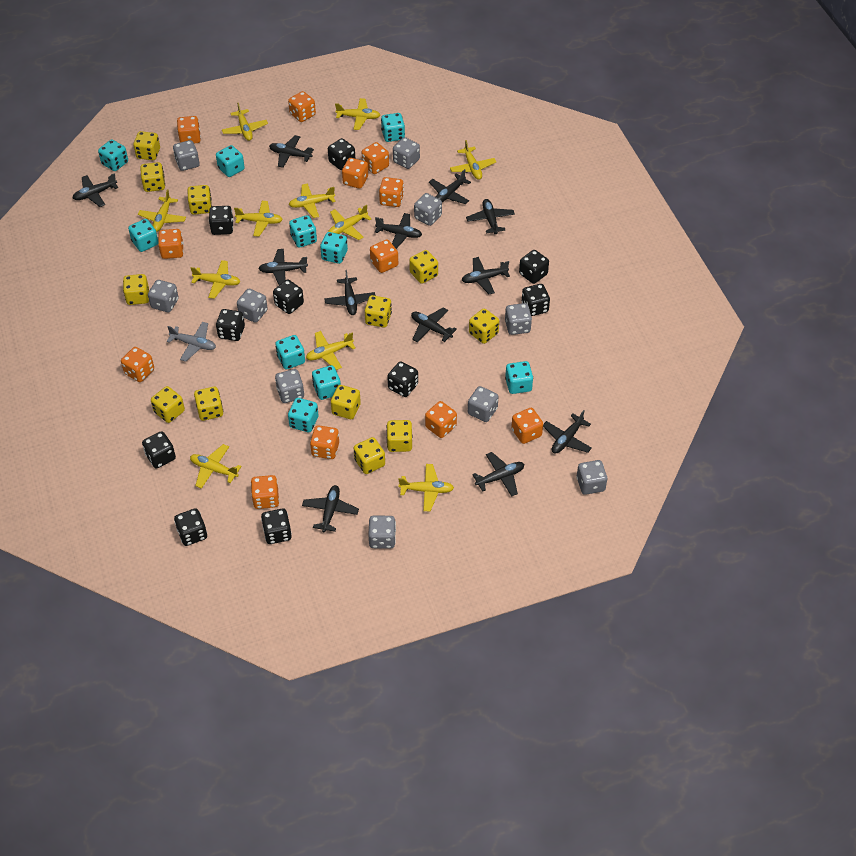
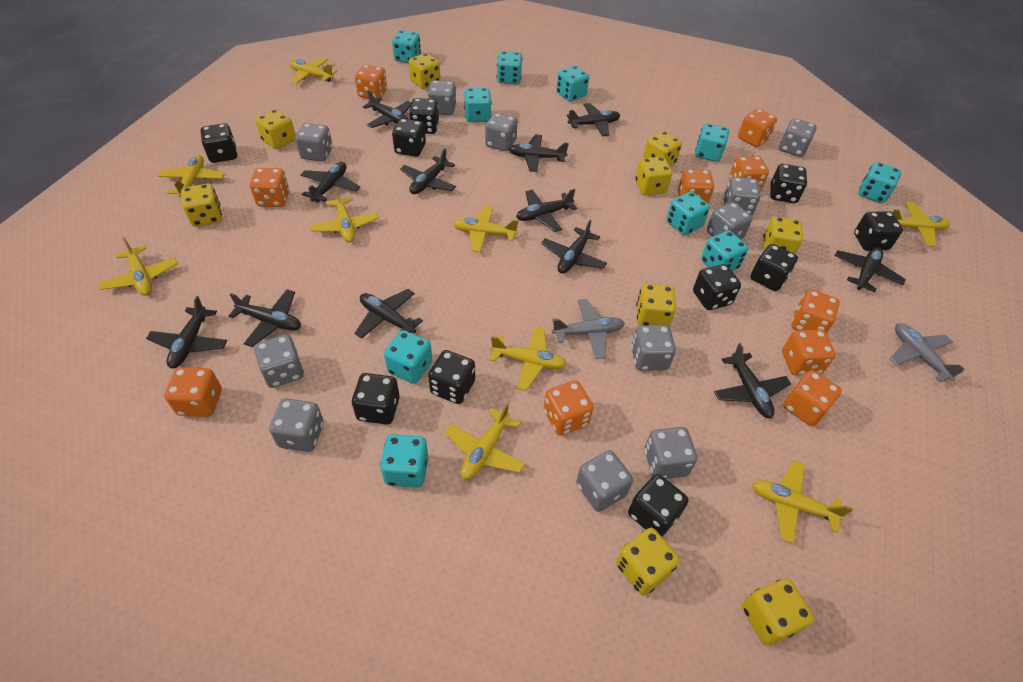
grey dice: 10 -> 11
grey plane: 1 -> 2
orange dice: 12 -> 10
yellow dice: 12 -> 9
yellow plane: 11 -> 9

